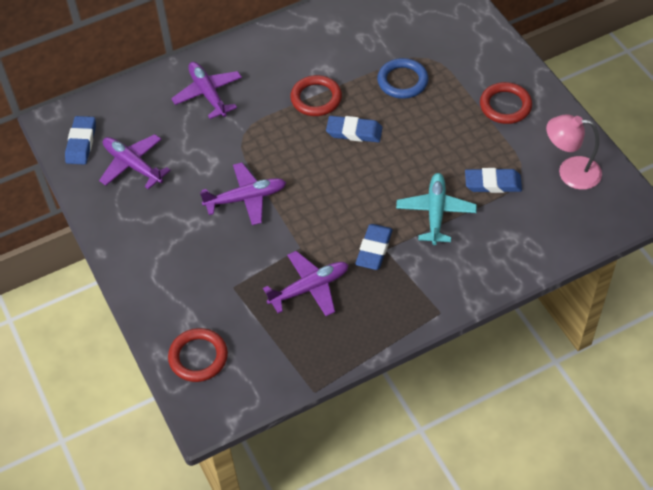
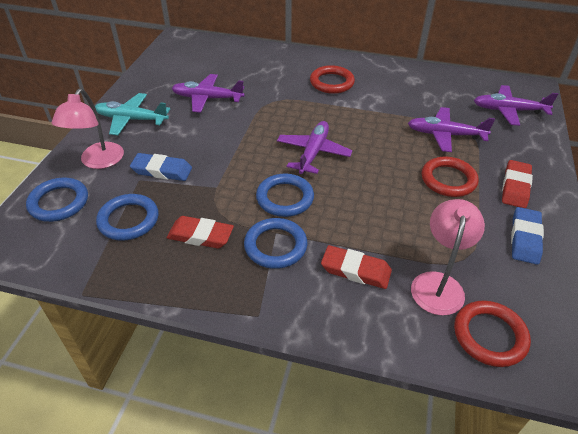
blue eraser: 4 -> 2
blue ring: 1 -> 4
pink lamp: 1 -> 2
red eraser: 0 -> 3

